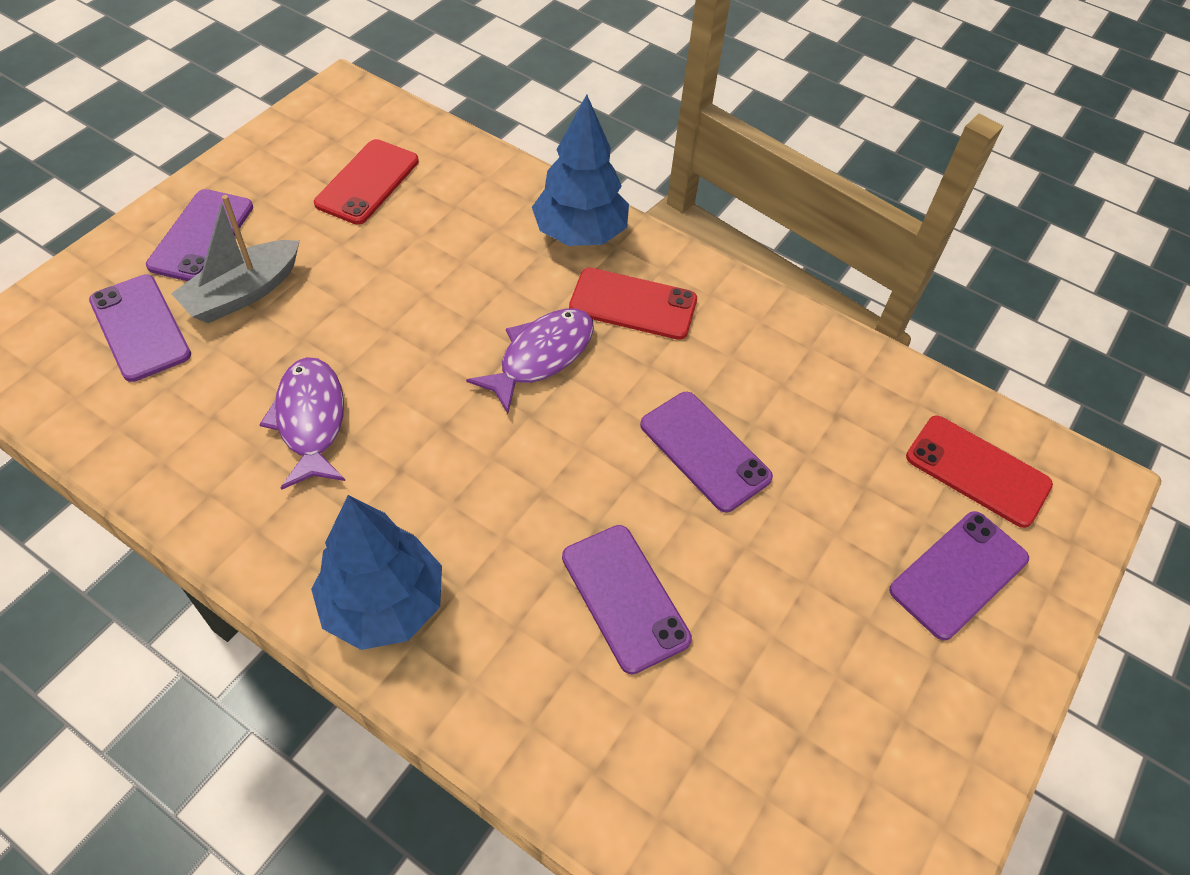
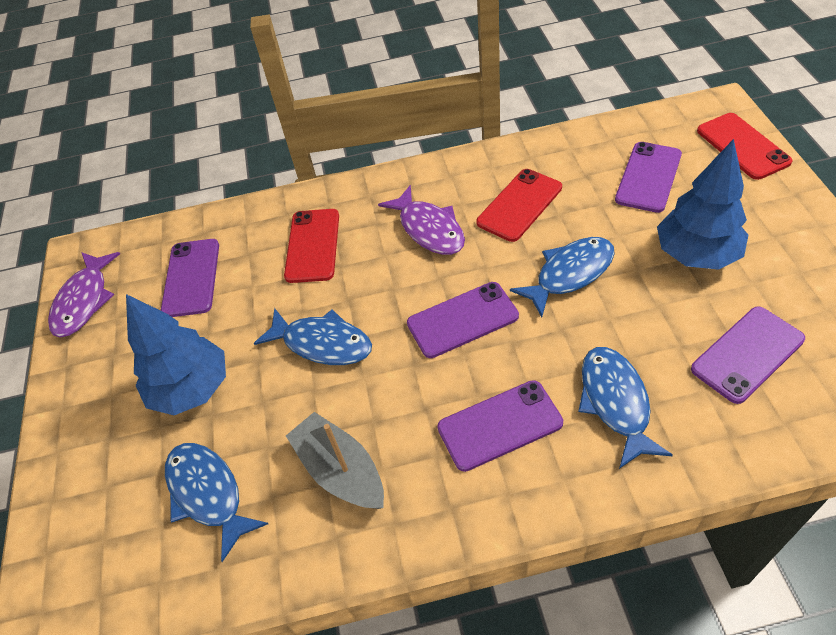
blue fish: 0 -> 4

